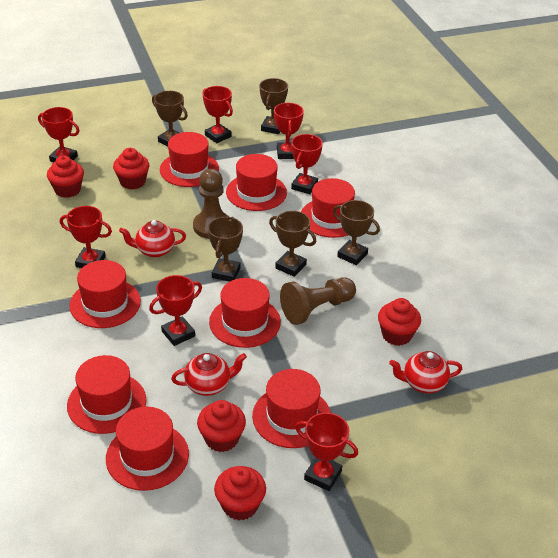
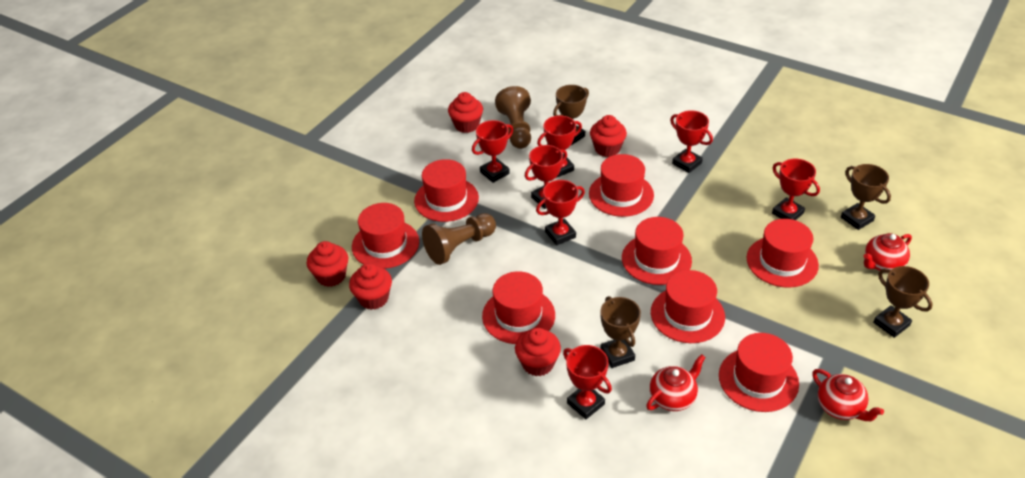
brown trophy: 5 -> 4

